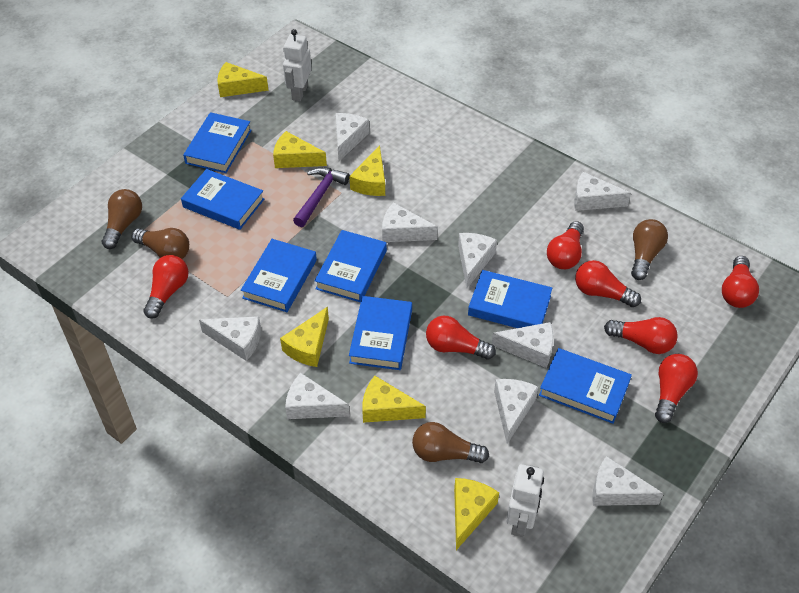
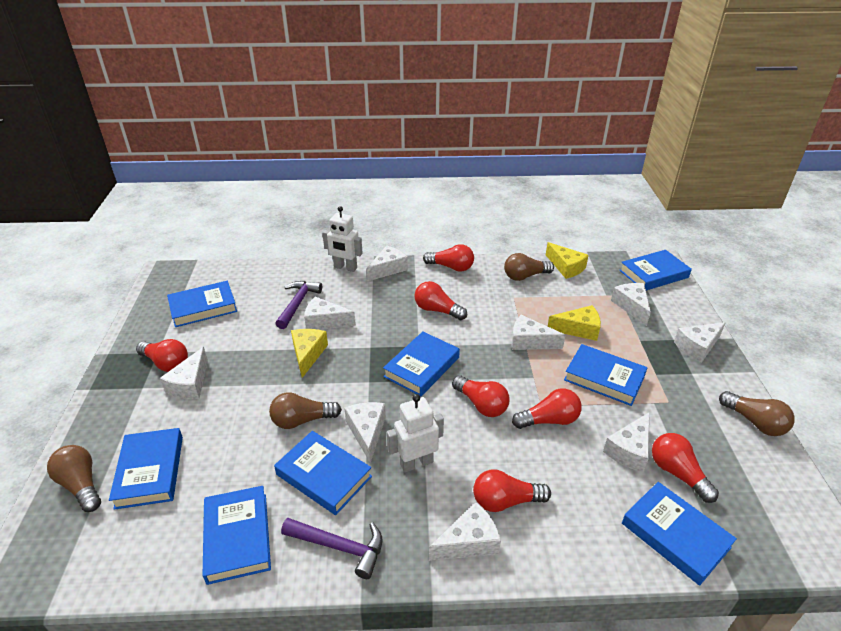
blue book: 7 -> 8
purple hammer: 1 -> 2
yellow cheese: 6 -> 3

